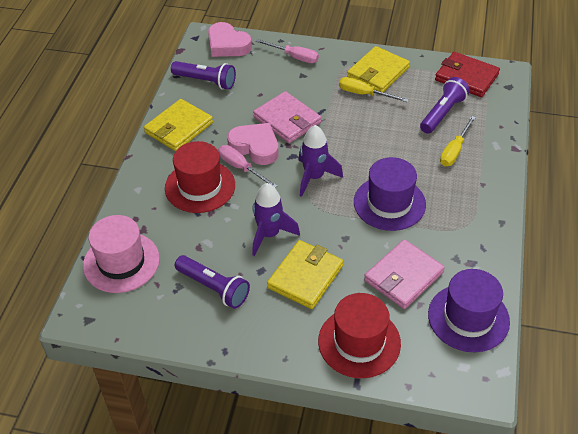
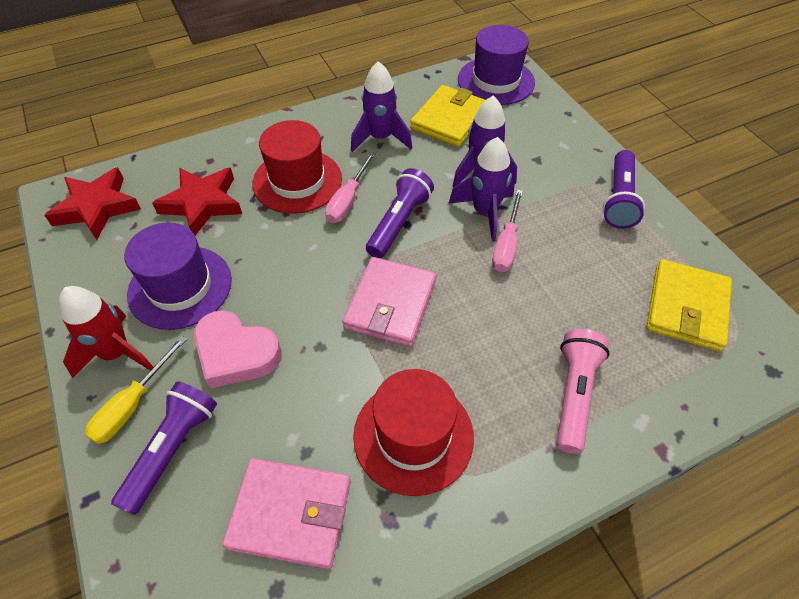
pink flashlight: 0 -> 1
pink hat: 1 -> 0
pink heart: 2 -> 1
purple rocket: 2 -> 3
red rocket: 0 -> 1
red star: 0 -> 2
red wallet: 1 -> 0
yellow screwdriver: 2 -> 1
yellow wallet: 3 -> 2

